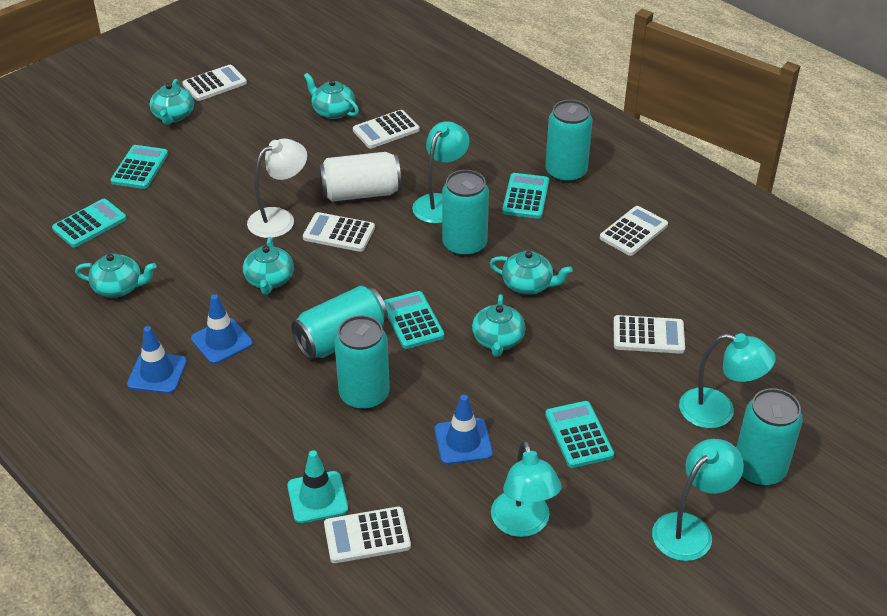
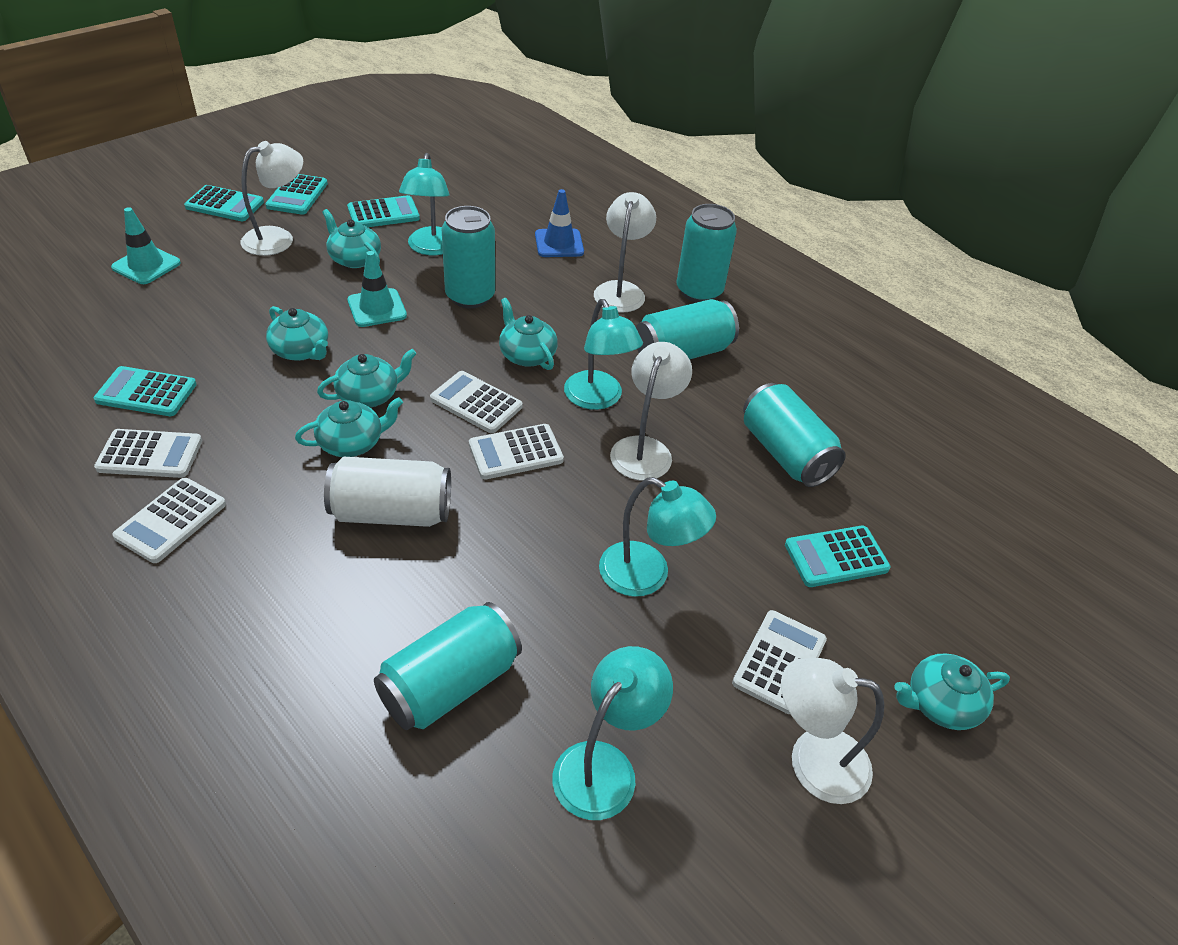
blue traffic cone: 3 -> 1
turquoise traffic cone: 1 -> 2
white calculator: 6 -> 5
white lamp: 1 -> 4

